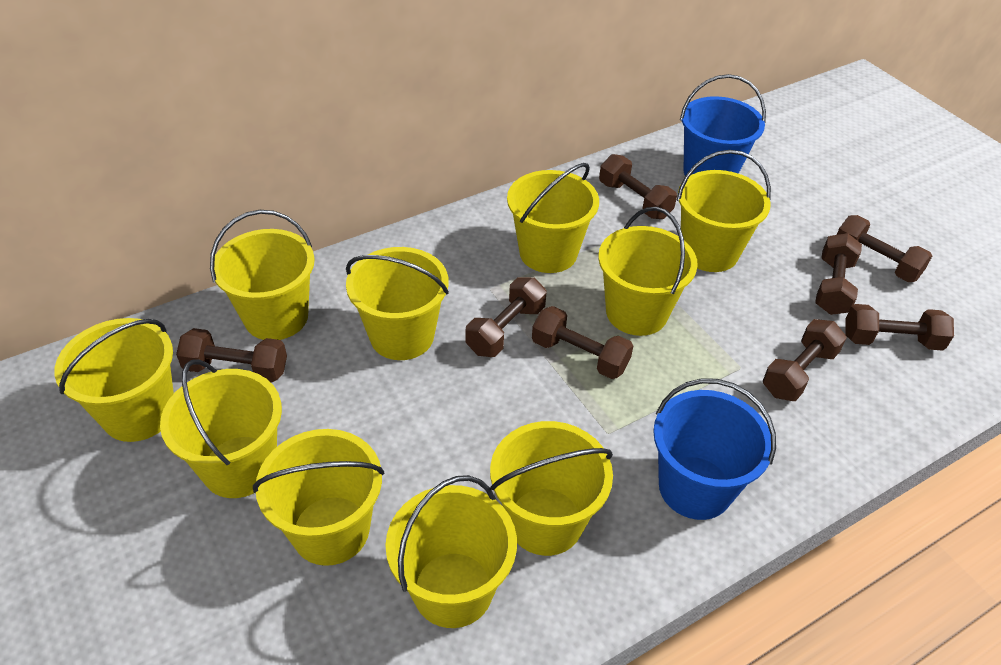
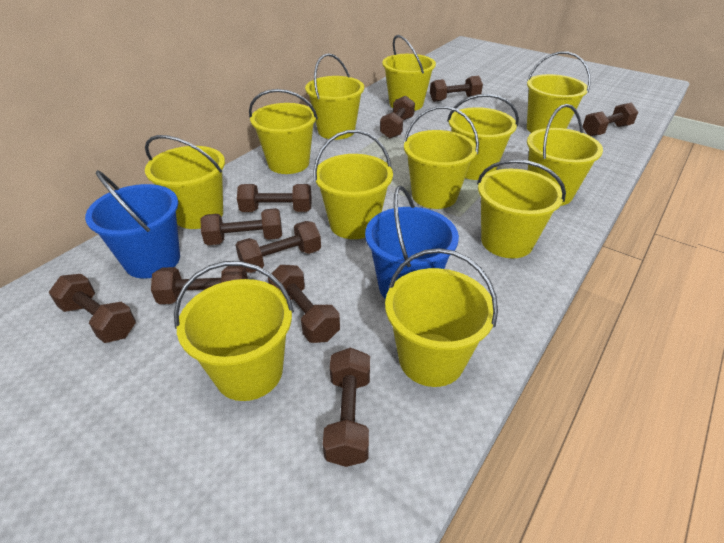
brown dumbbell: 8 -> 10
yellow bucket: 10 -> 12

